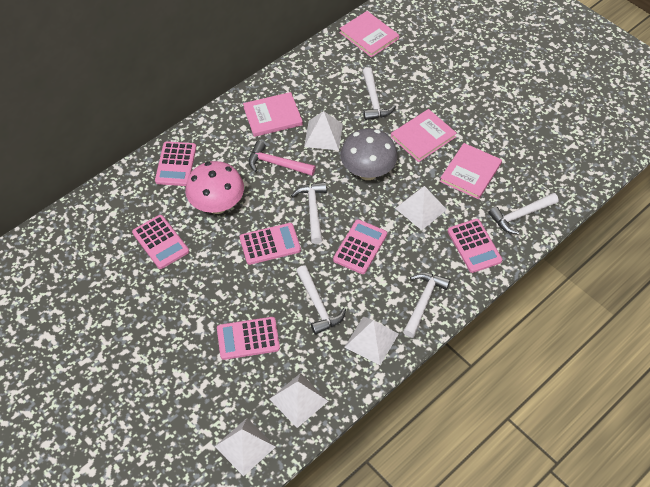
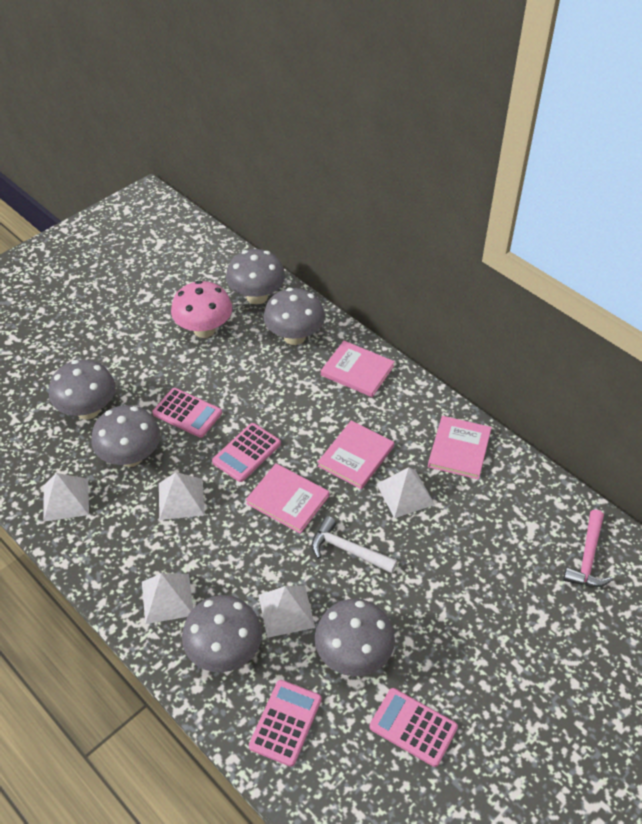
grey mushroom: 1 -> 6
pink calculator: 6 -> 4
white hammer: 5 -> 1

